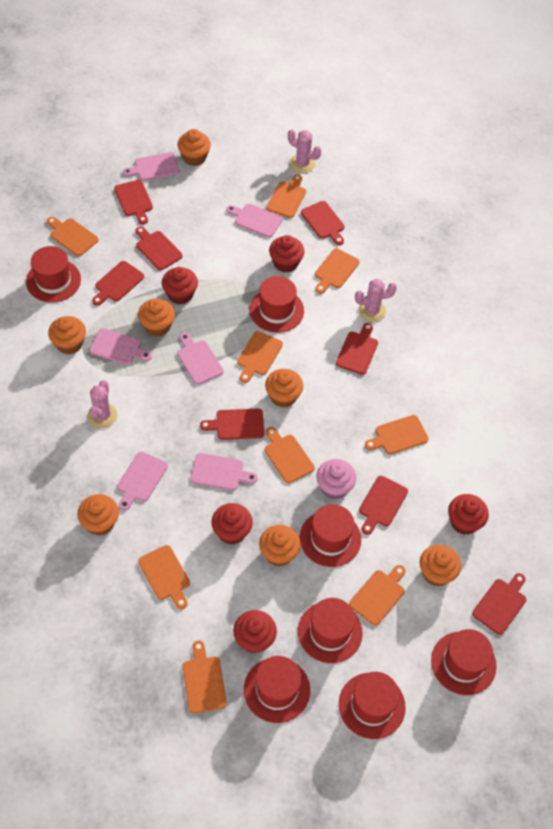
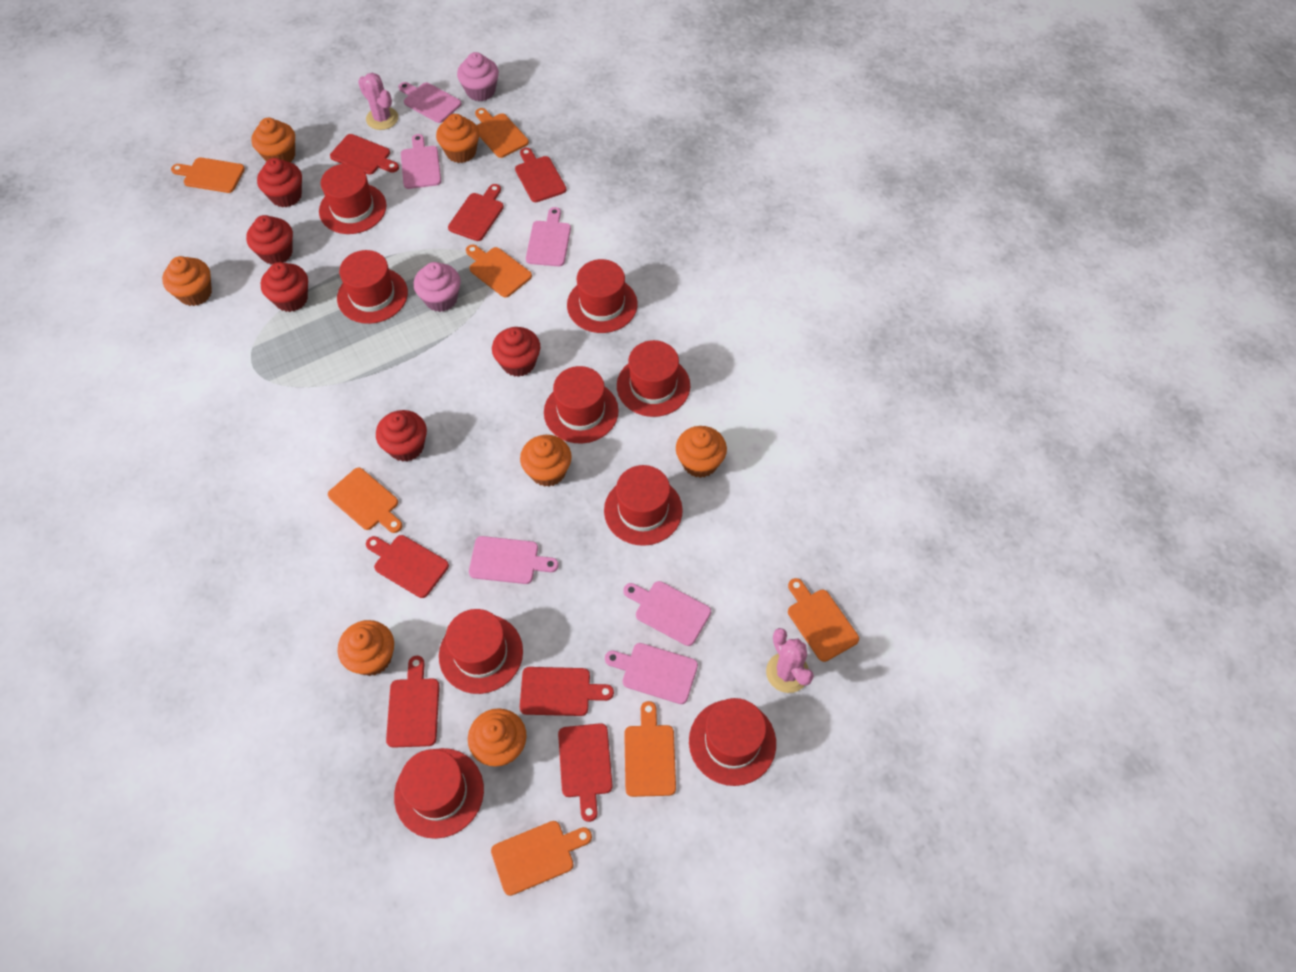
orange cutting board: 9 -> 7
pink cactus: 3 -> 2
pink cupcake: 1 -> 2
red cutting board: 8 -> 7
red hat: 7 -> 9

